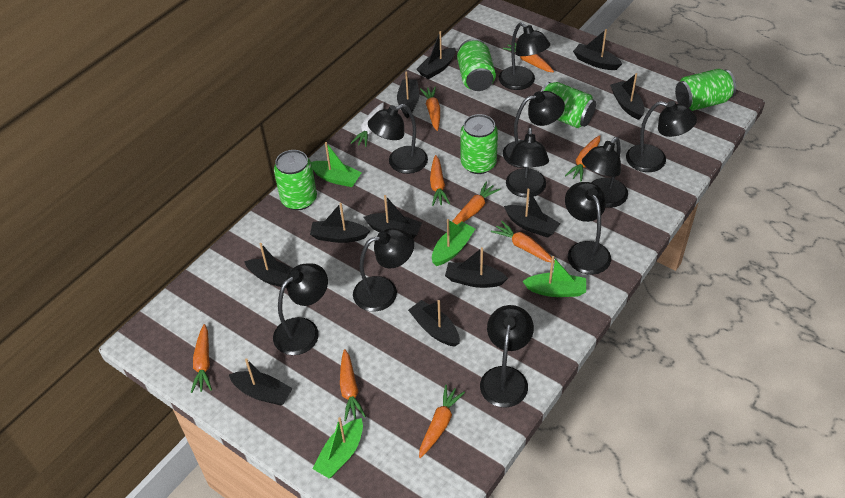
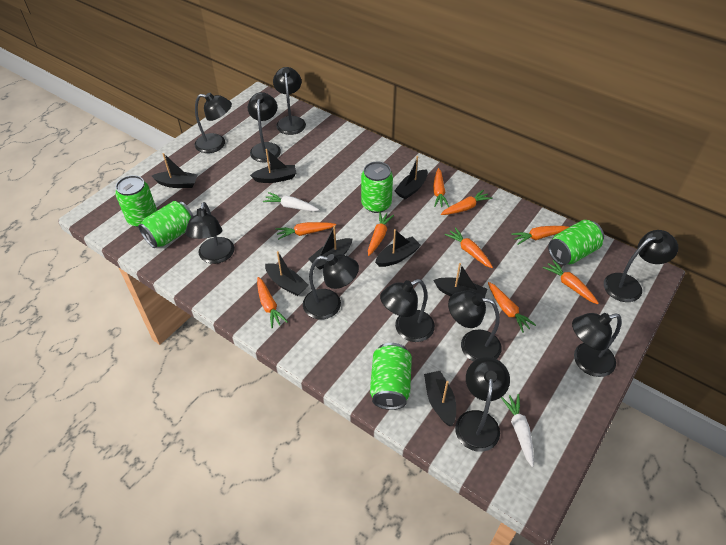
black boat: 11 -> 8
green boat: 4 -> 0
white carrot: 1 -> 2

